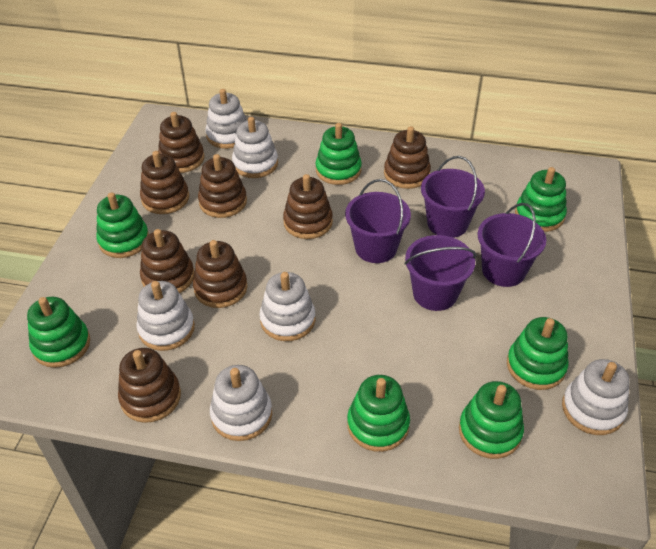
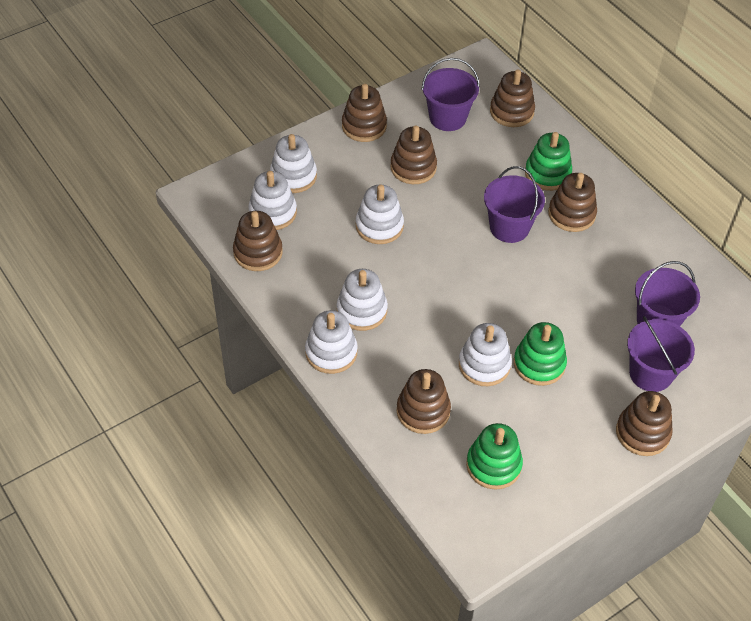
brown stacking toy: 8 -> 7
green stacking toy: 7 -> 3

